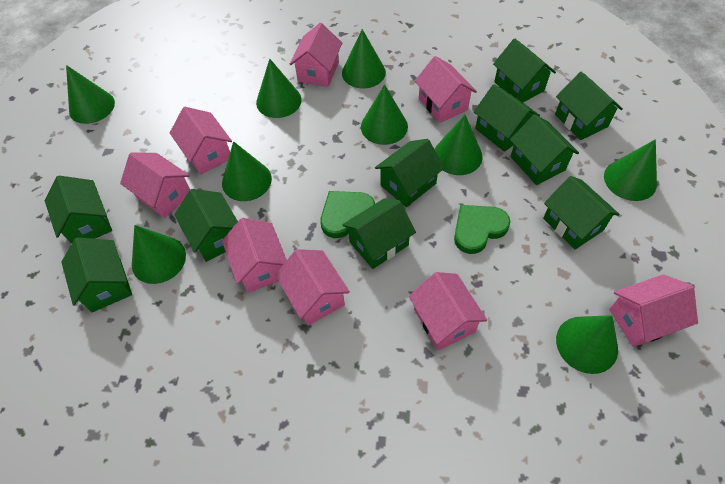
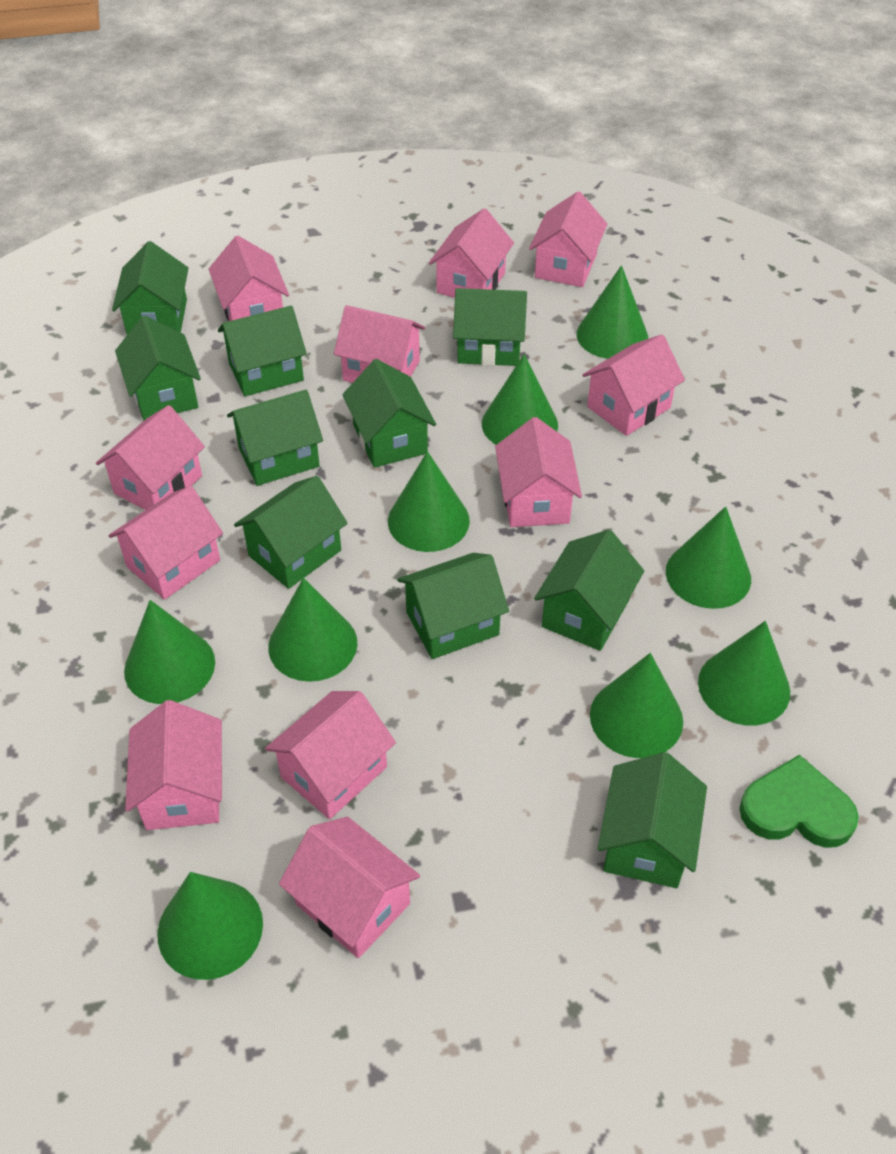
green heart: 2 -> 1
pink house: 8 -> 11

